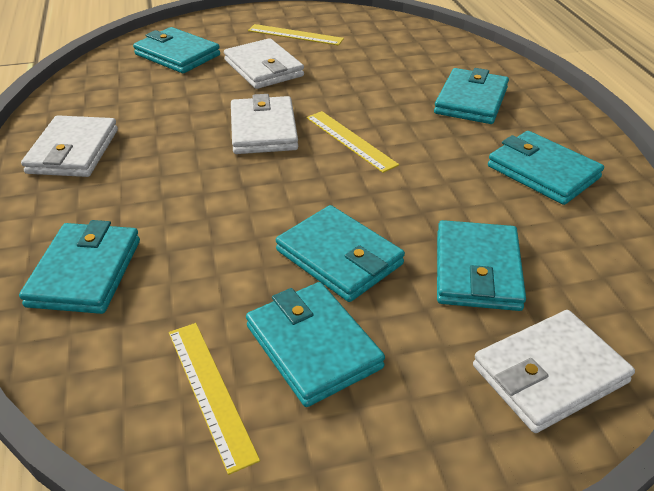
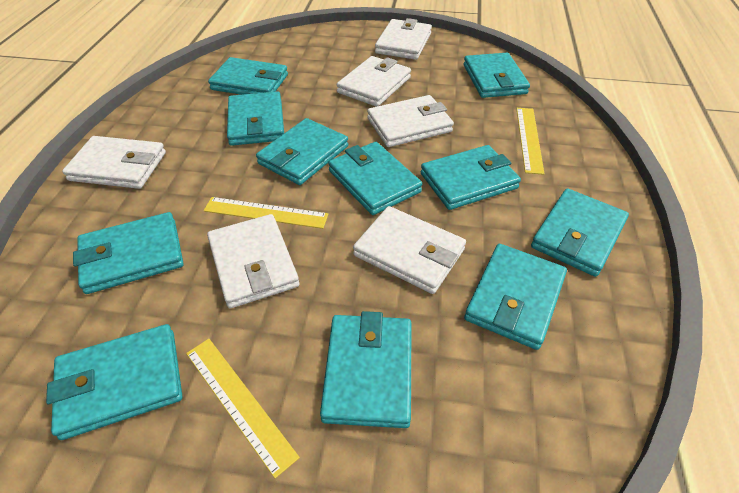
turquoise wallet: 7 -> 11
white wallet: 4 -> 6

